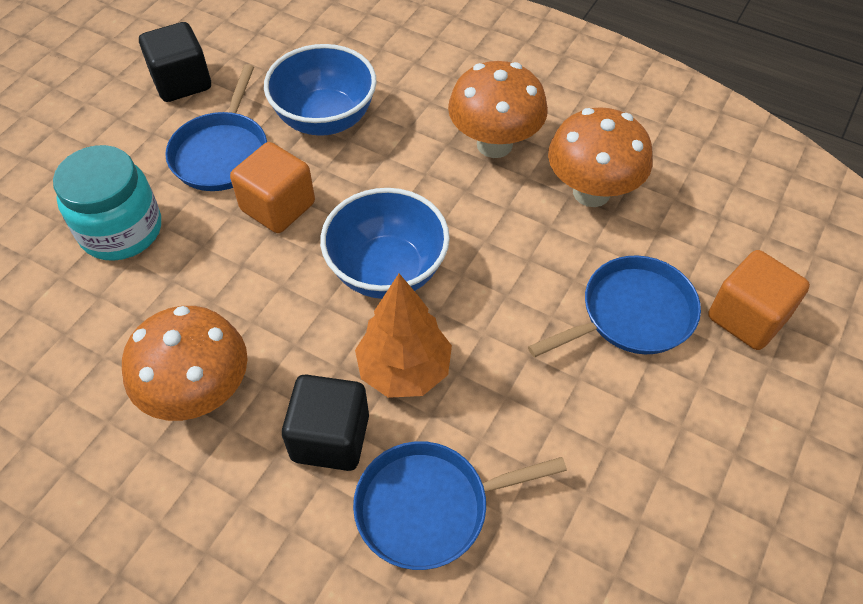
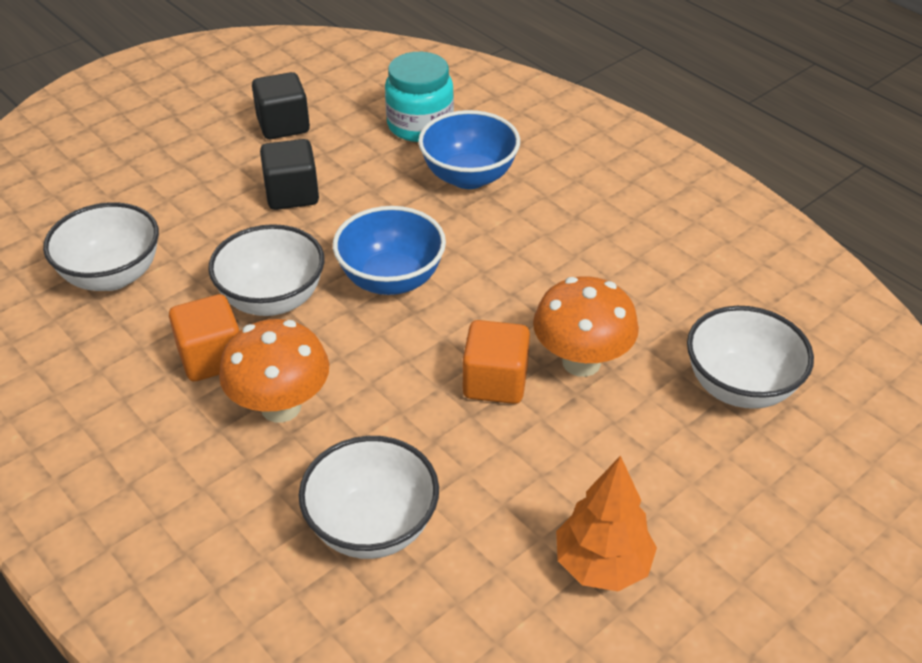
blue pan: 3 -> 0
orange mushroom: 3 -> 2
white bowl: 0 -> 4

